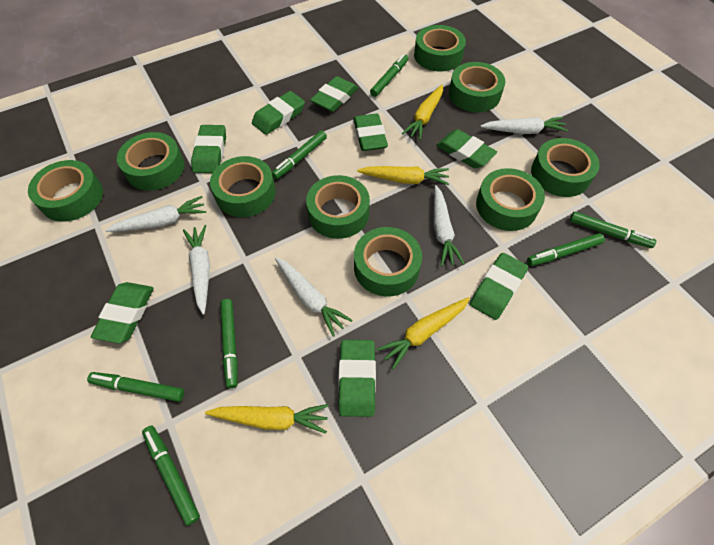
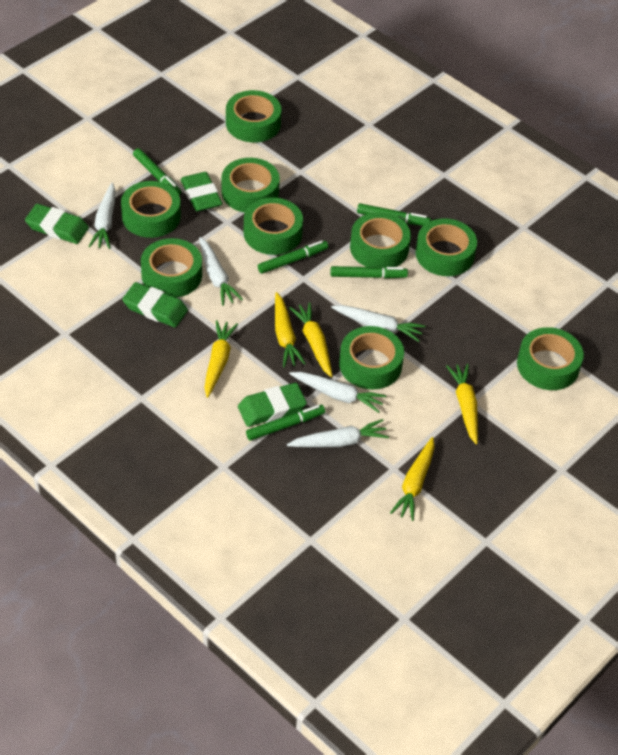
green eraser: 8 -> 4
green marker: 7 -> 5
yellow carrot: 4 -> 5

